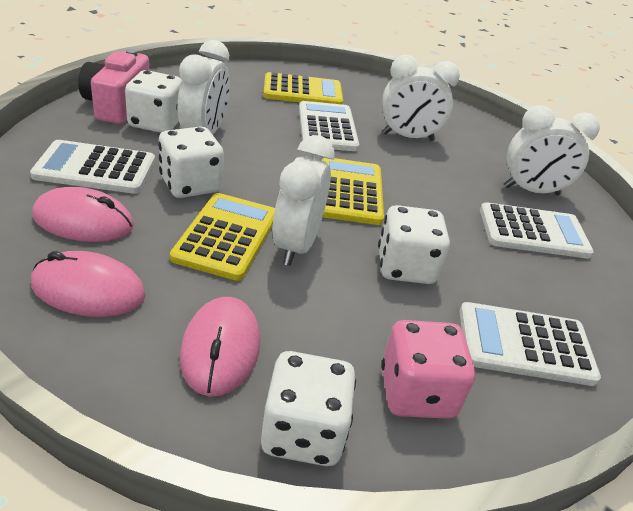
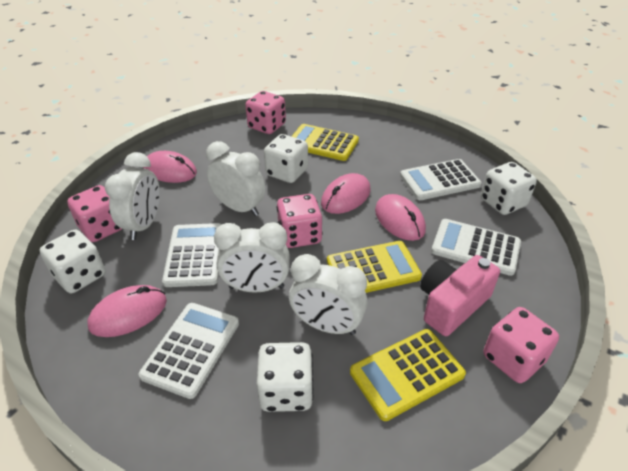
pink dice: 1 -> 4
pink mouse: 3 -> 4

